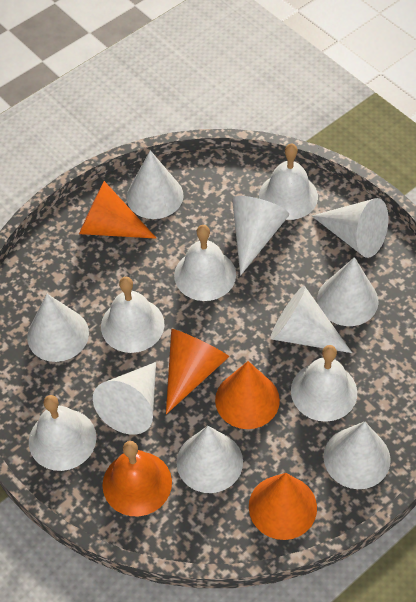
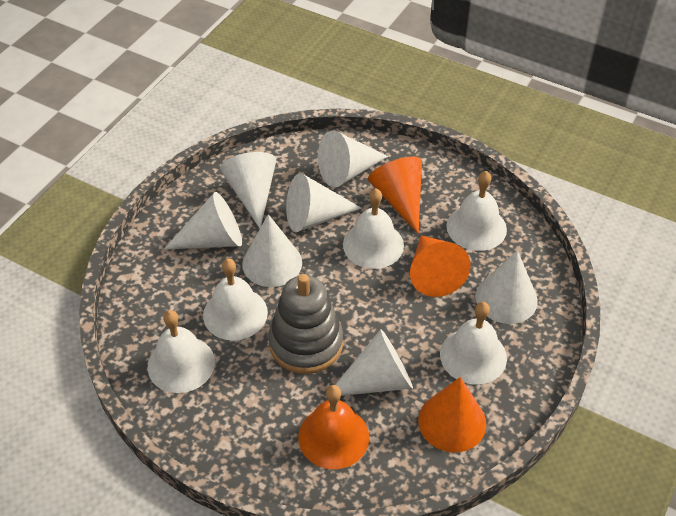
grey stacking toy: 0 -> 1
orange cone: 4 -> 3
white cone: 9 -> 7

